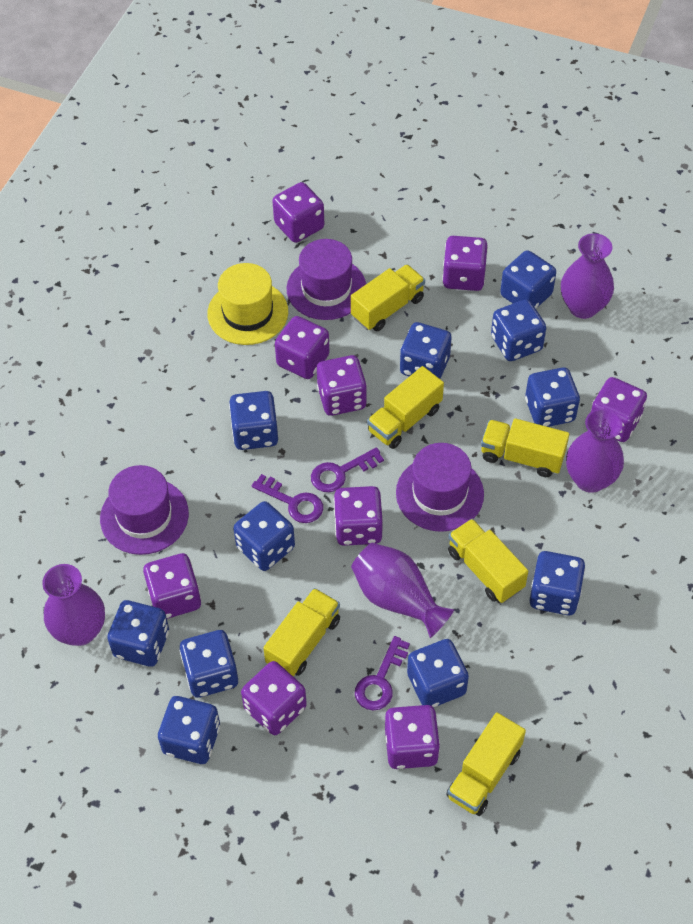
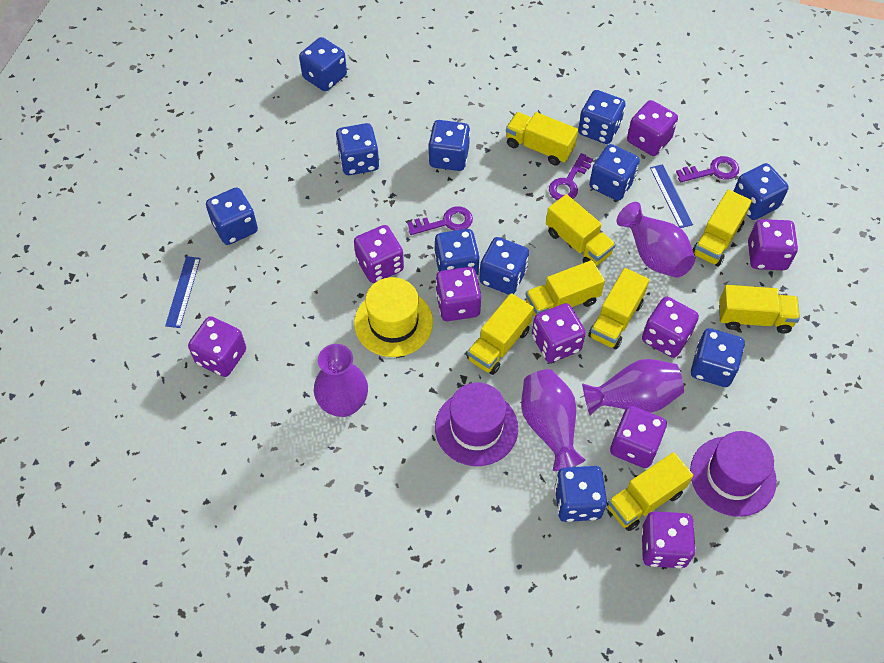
blue ruler: 0 -> 2
purple hat: 3 -> 2
yellow truck: 6 -> 8

